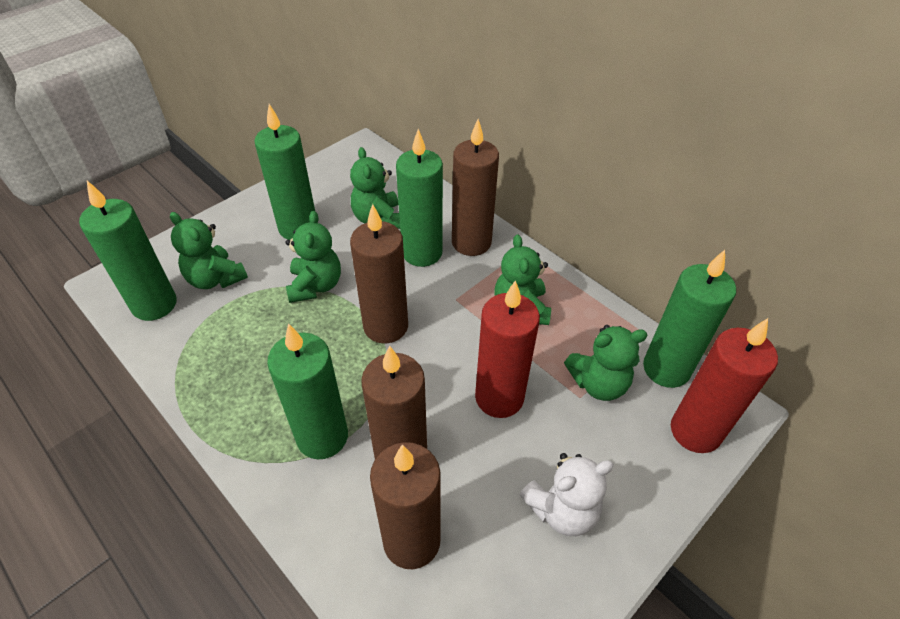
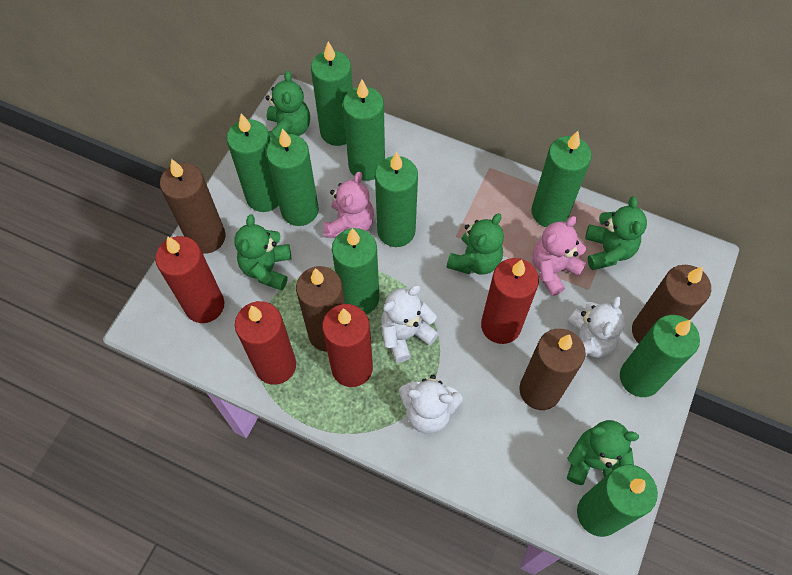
green candle: 5 -> 9
pink teddy bear: 0 -> 2
red candle: 2 -> 4
white teddy bear: 1 -> 3

